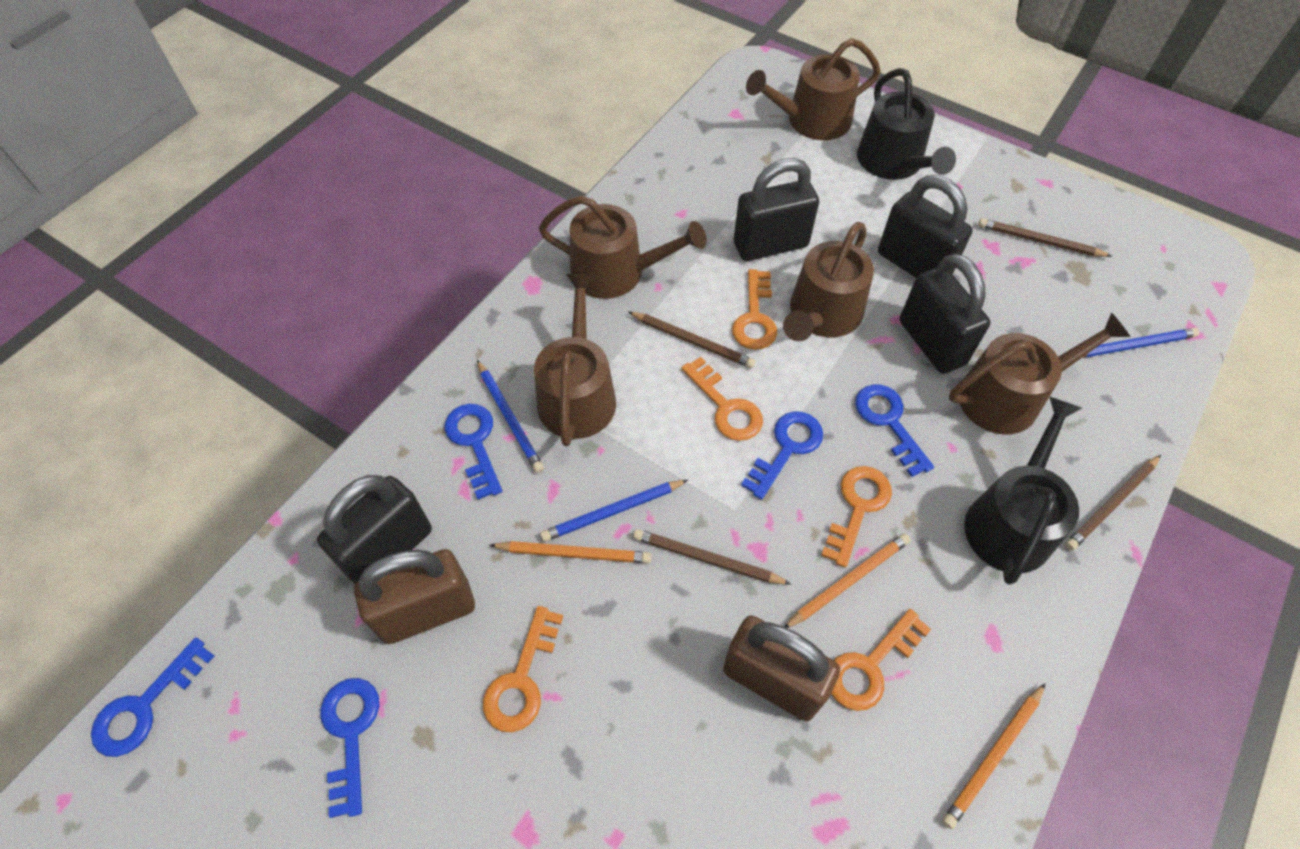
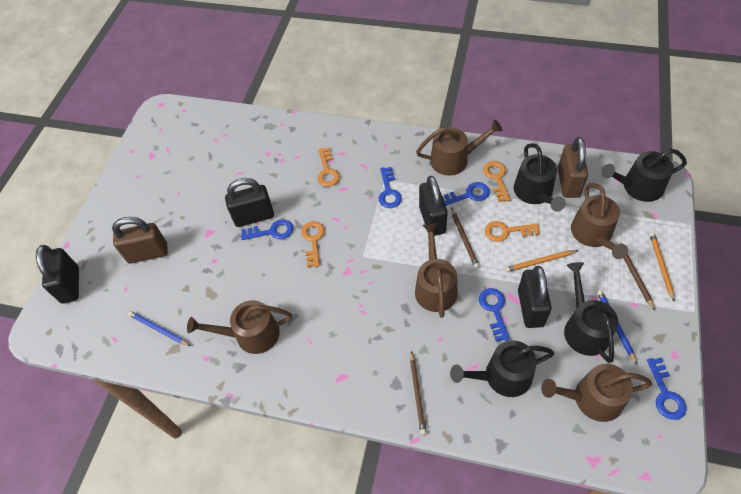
black watering can: 2 -> 4
blue pencil: 3 -> 2
brown pencil: 4 -> 3
orange key: 5 -> 4
orange pencil: 3 -> 2

